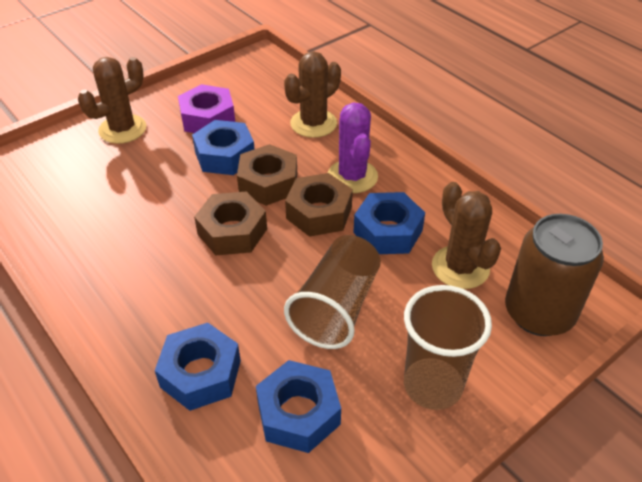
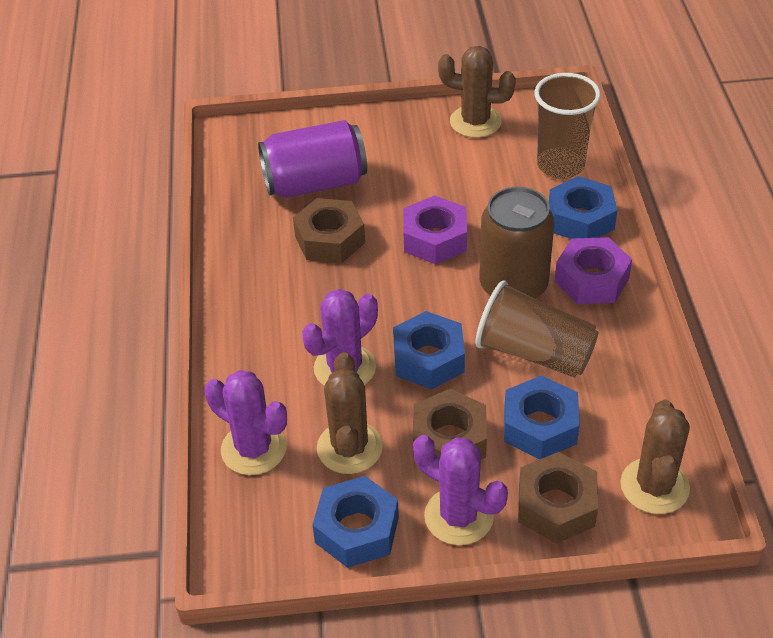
purple cactus: 1 -> 3
purple can: 0 -> 1
purple nut: 1 -> 2

